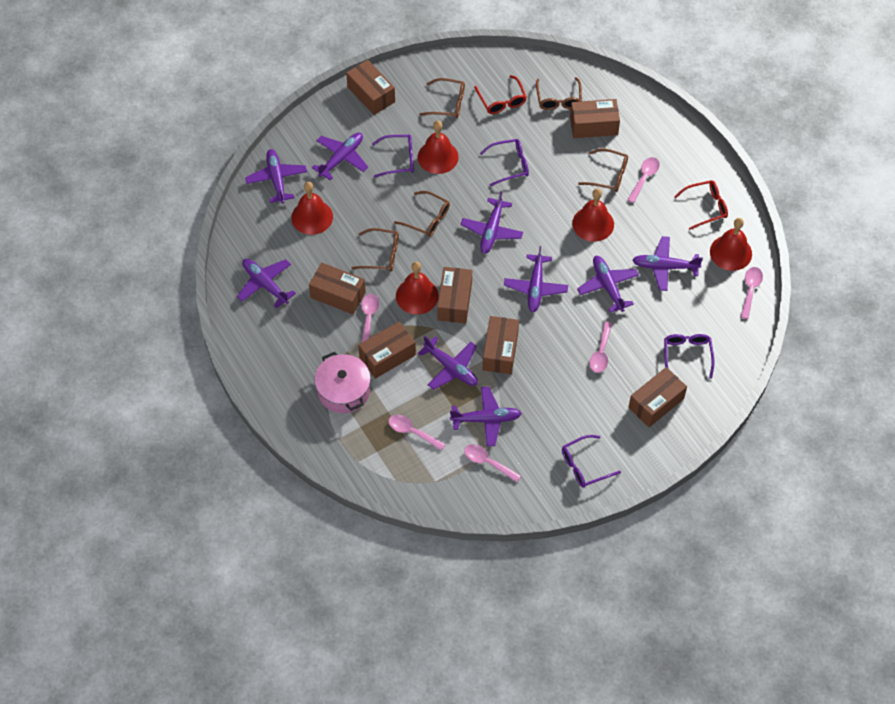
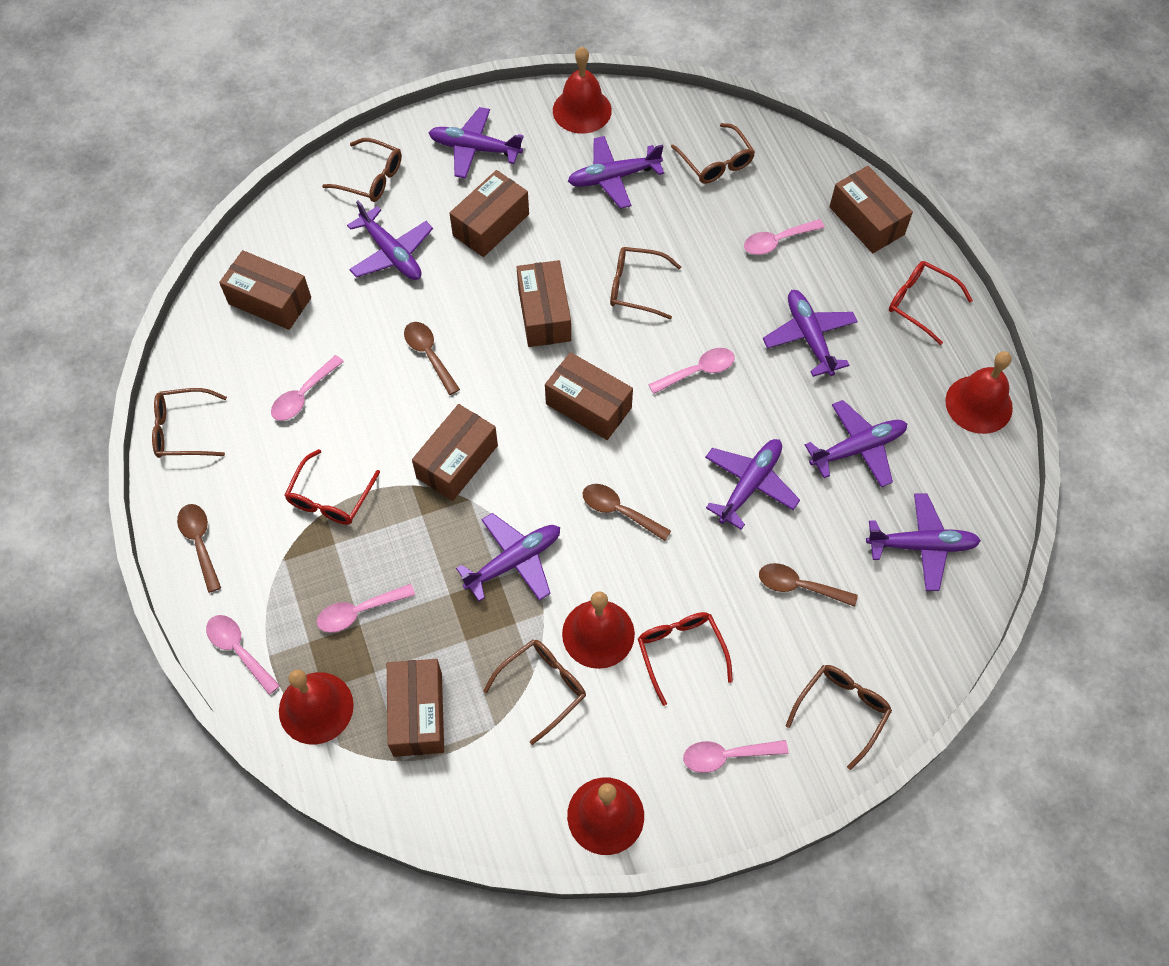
brown glasses: 5 -> 6
brown spoon: 0 -> 4
pink pot: 1 -> 0
purple glasses: 4 -> 0
purple plane: 9 -> 8
red glasses: 2 -> 3

